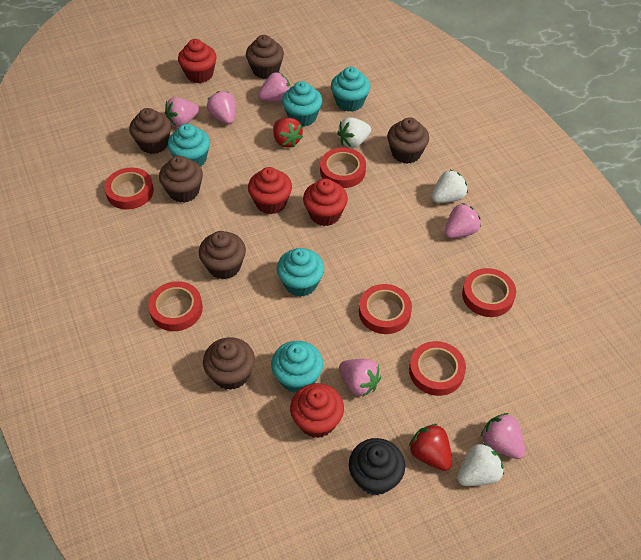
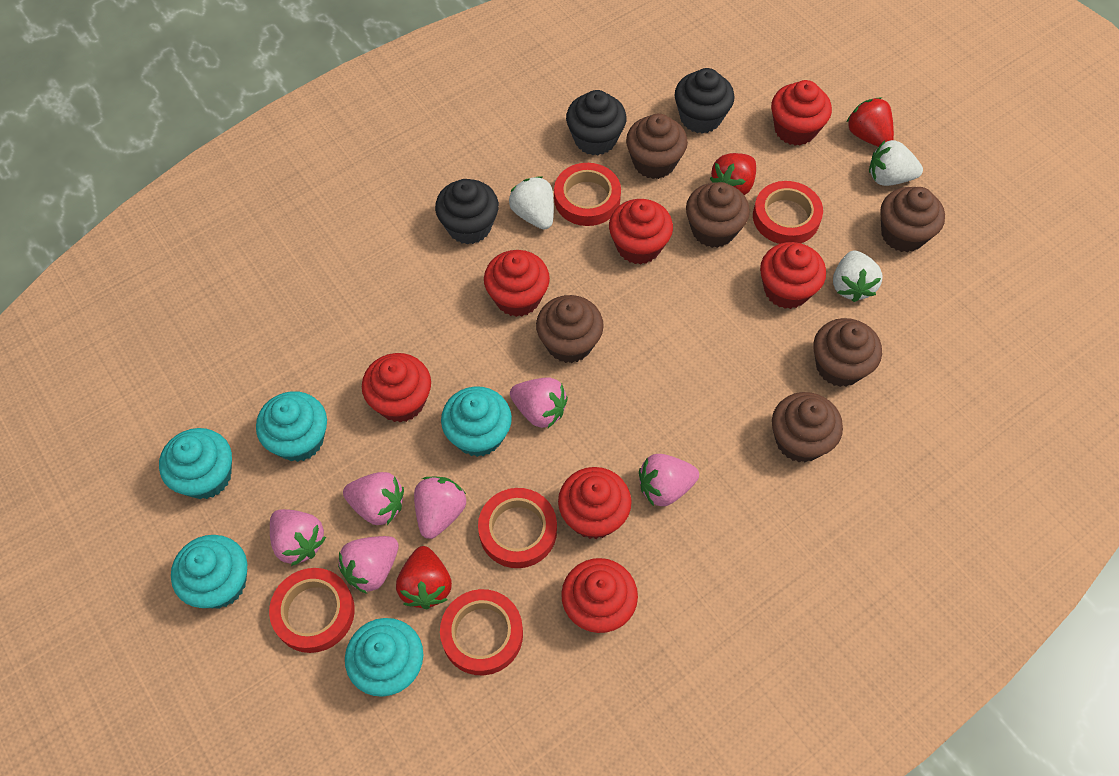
black cupcake: 1 -> 3
red cupcake: 4 -> 7
red strawberry: 2 -> 3
red tape: 6 -> 5

